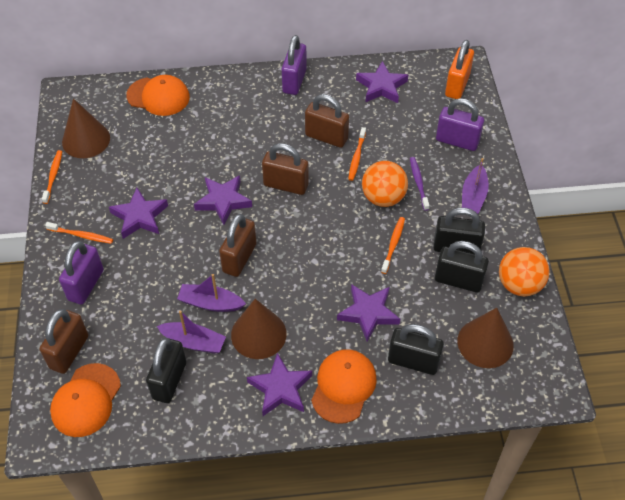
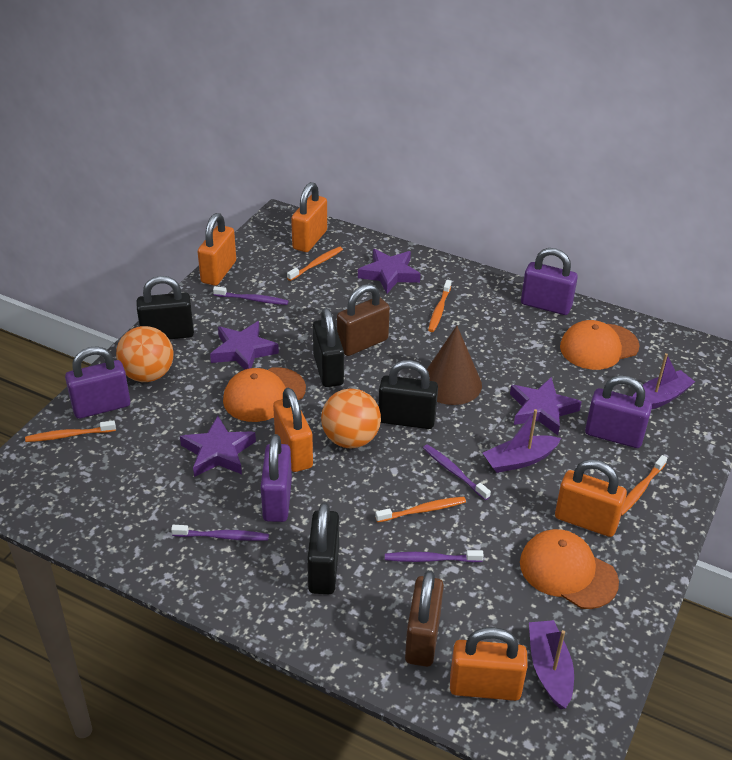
brown cone: 3 -> 1
brown padlock: 4 -> 2
orange padlock: 1 -> 5
orange toothbrush: 4 -> 5
purple padlock: 3 -> 4
purple star: 5 -> 4
purple toothbrush: 1 -> 4

